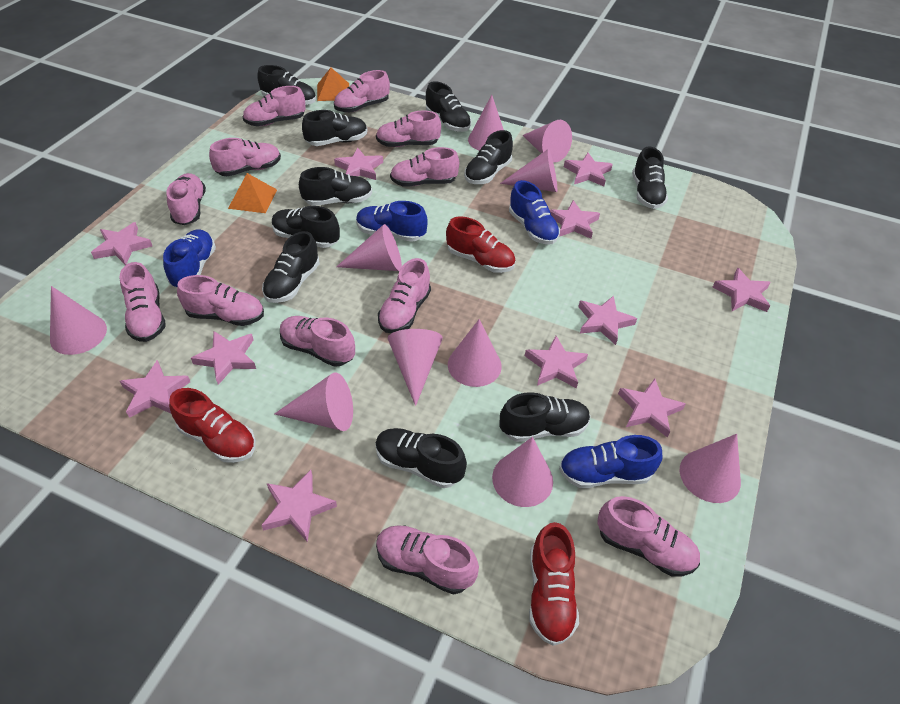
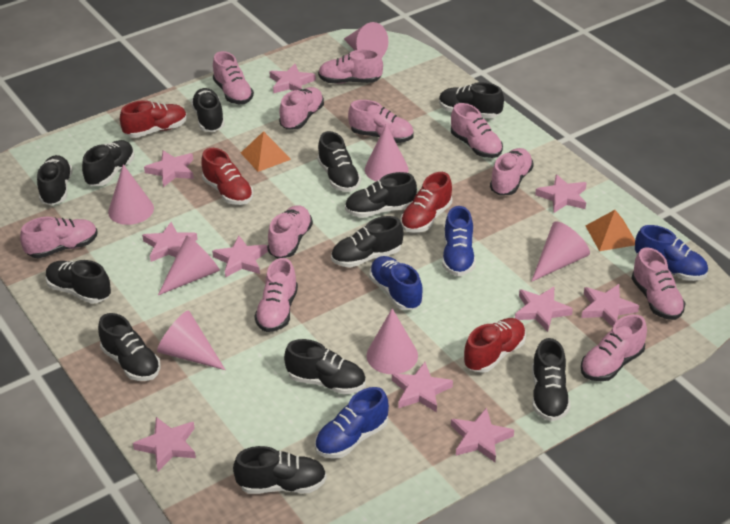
black shoe: 10 -> 12
pink cone: 10 -> 7
pink shoe: 12 -> 11
pink star: 11 -> 10
red shoe: 3 -> 4

